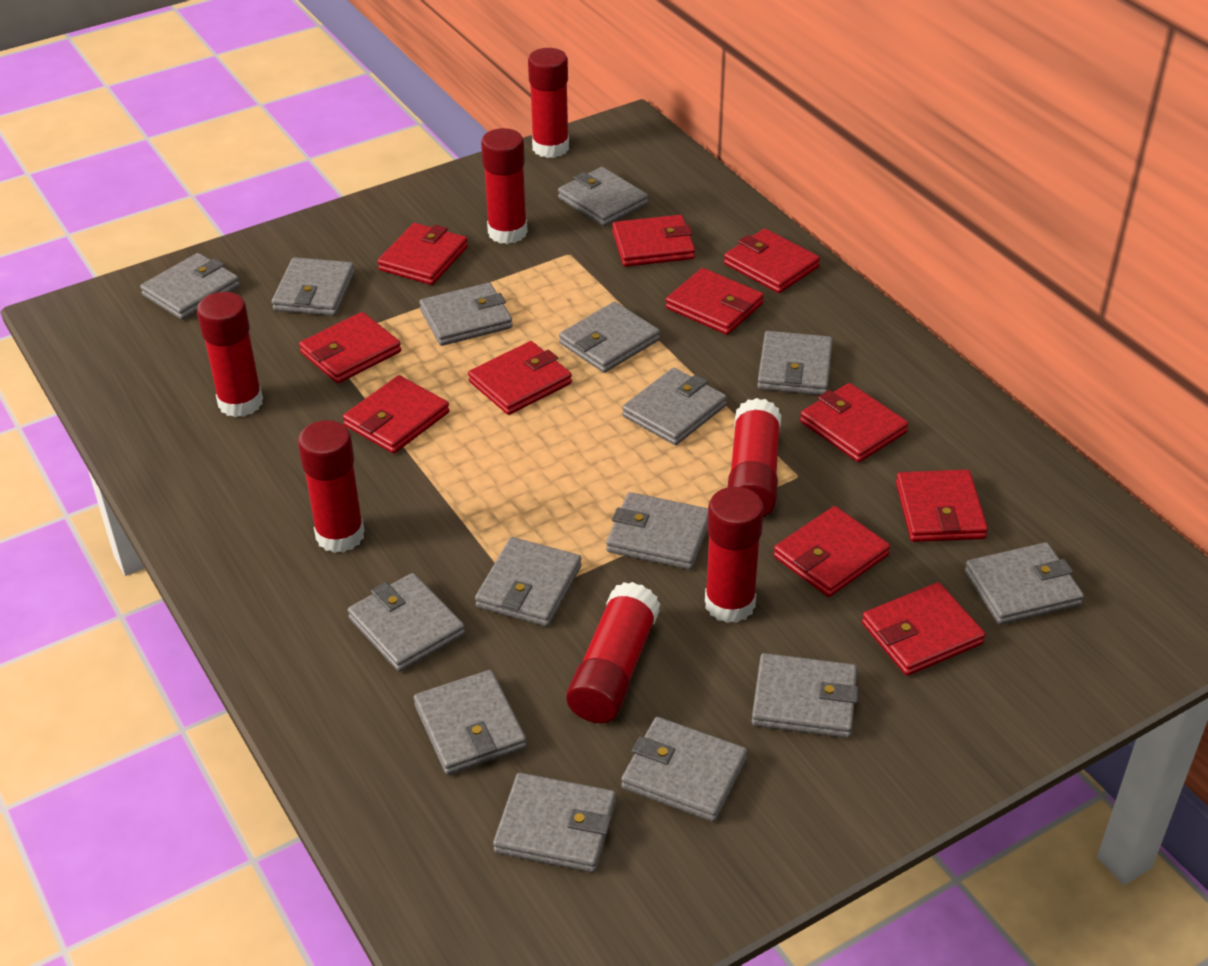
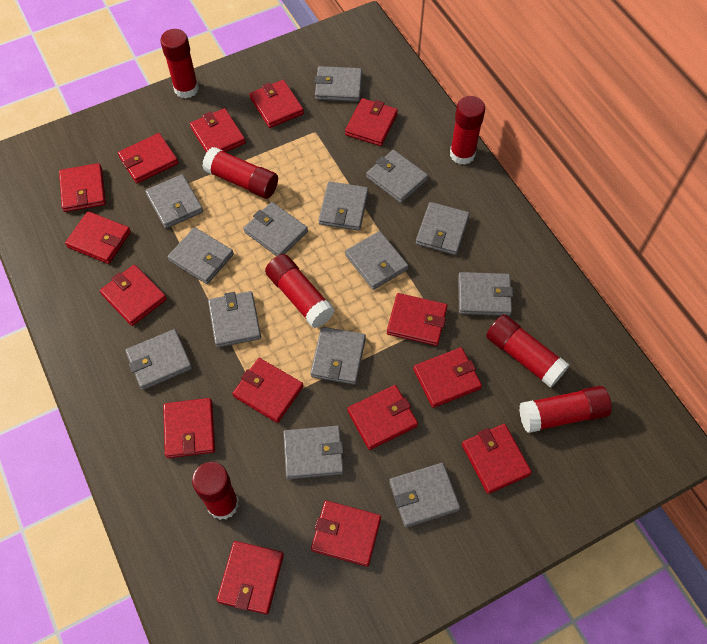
grey wallet: 15 -> 14
red wallet: 11 -> 15

